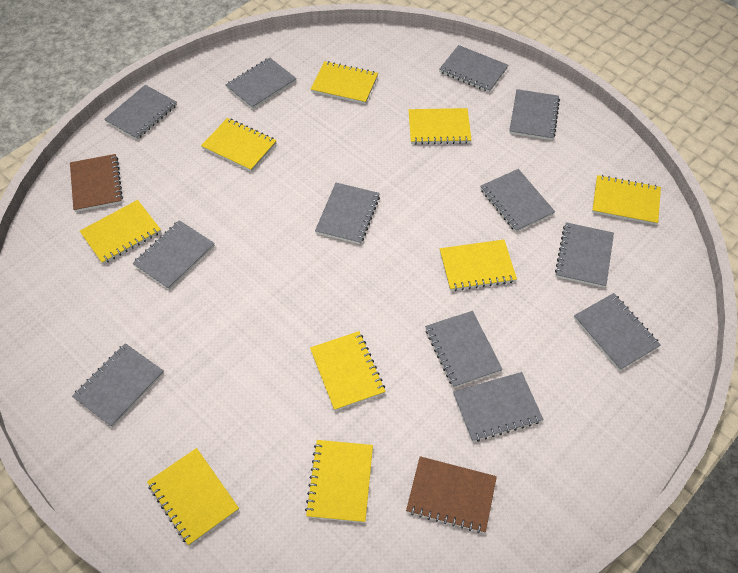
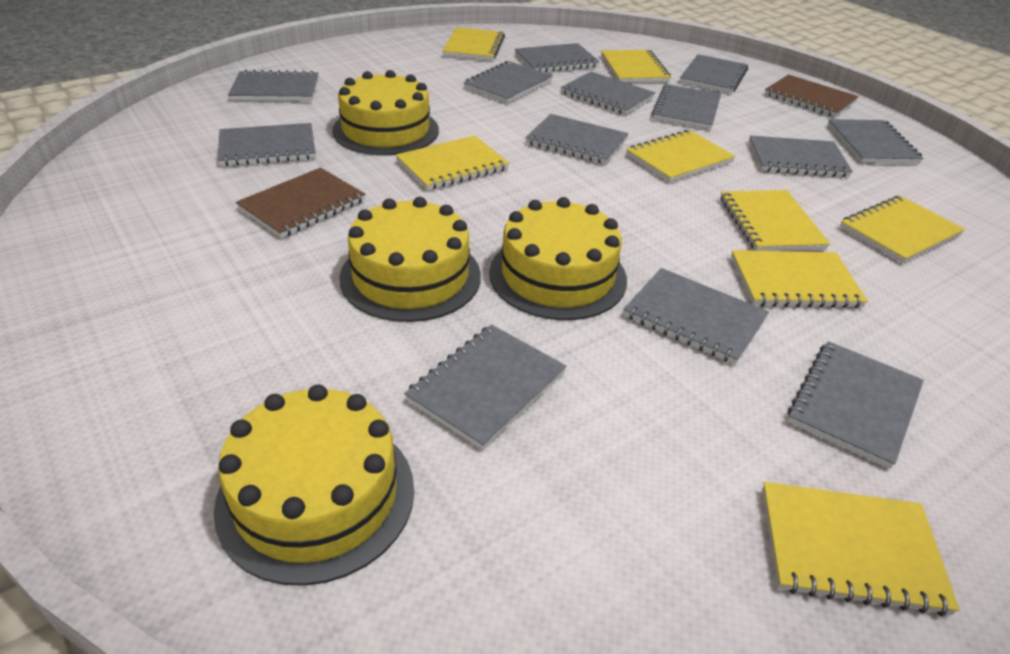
grey notebook: 12 -> 13
yellow cake: 0 -> 4
yellow notebook: 9 -> 8

